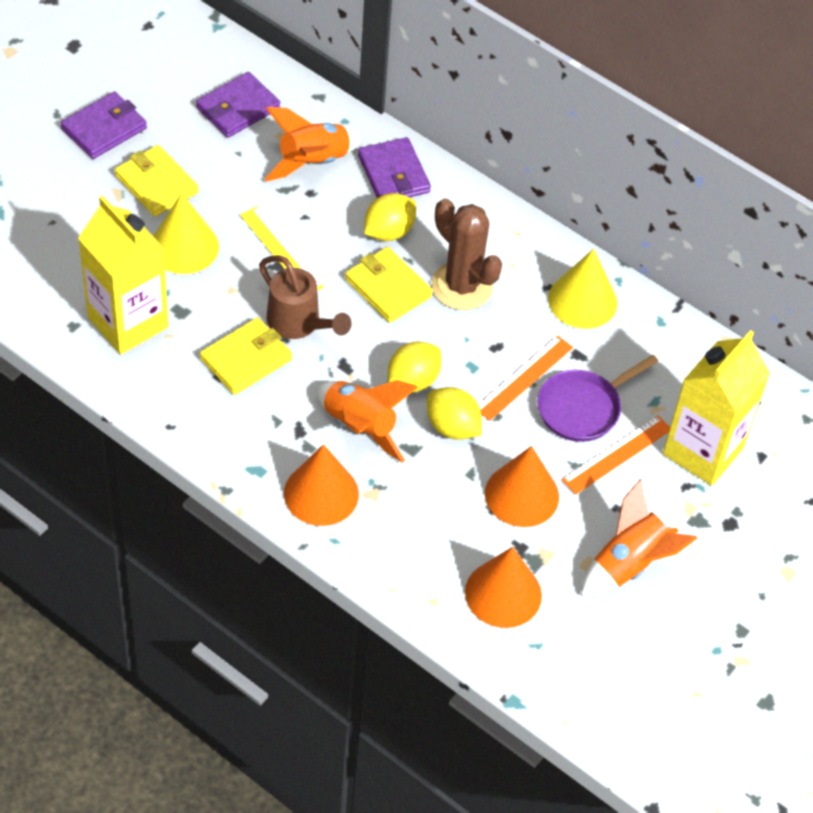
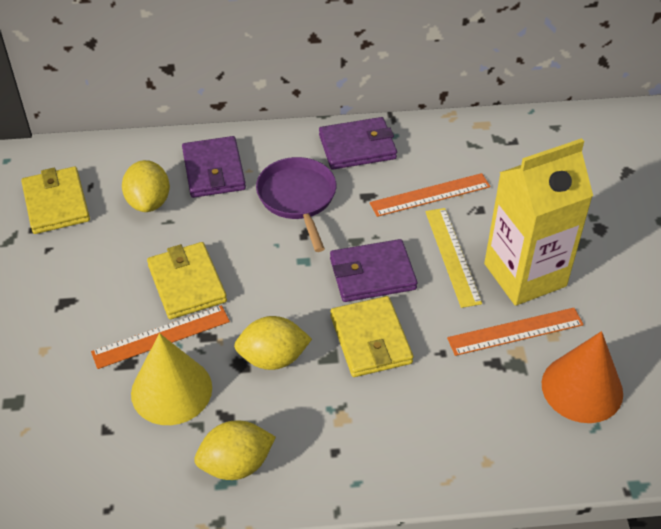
brown cactus: 1 -> 0
brown watering can: 1 -> 0
orange cone: 3 -> 1
orange rocket: 3 -> 0
orange ruler: 2 -> 3
yellow carton: 2 -> 1
yellow cone: 2 -> 1

